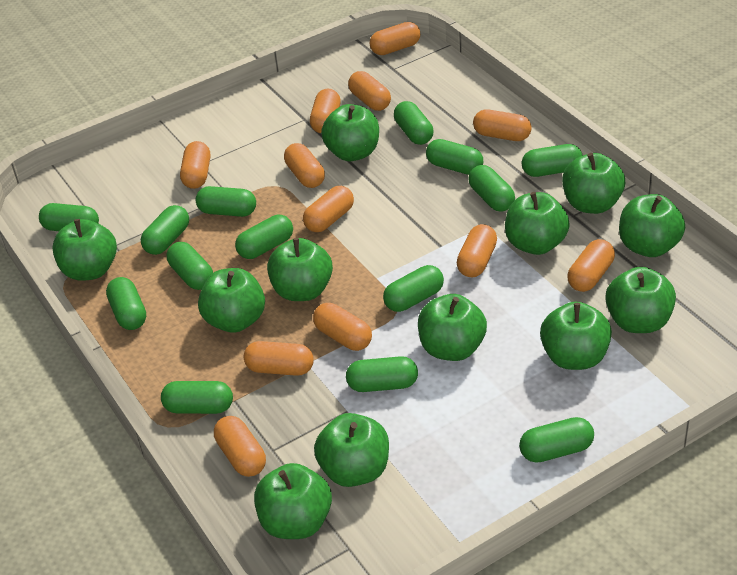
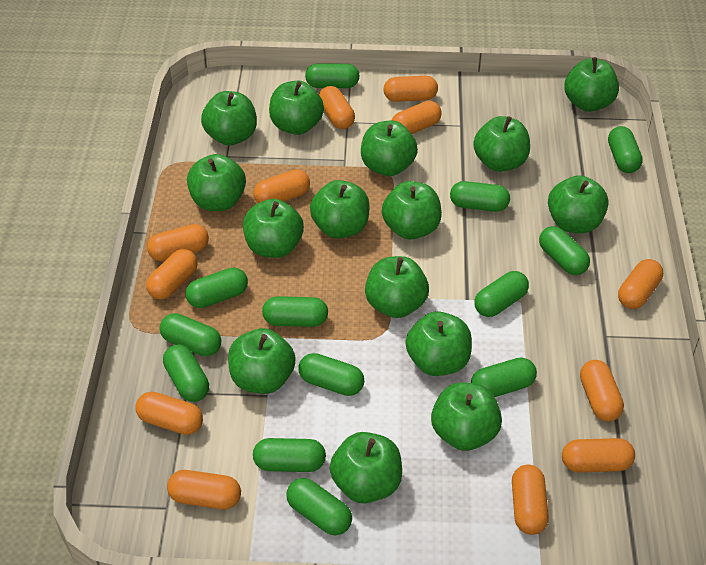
green apple: 12 -> 15
green capsule: 14 -> 13

